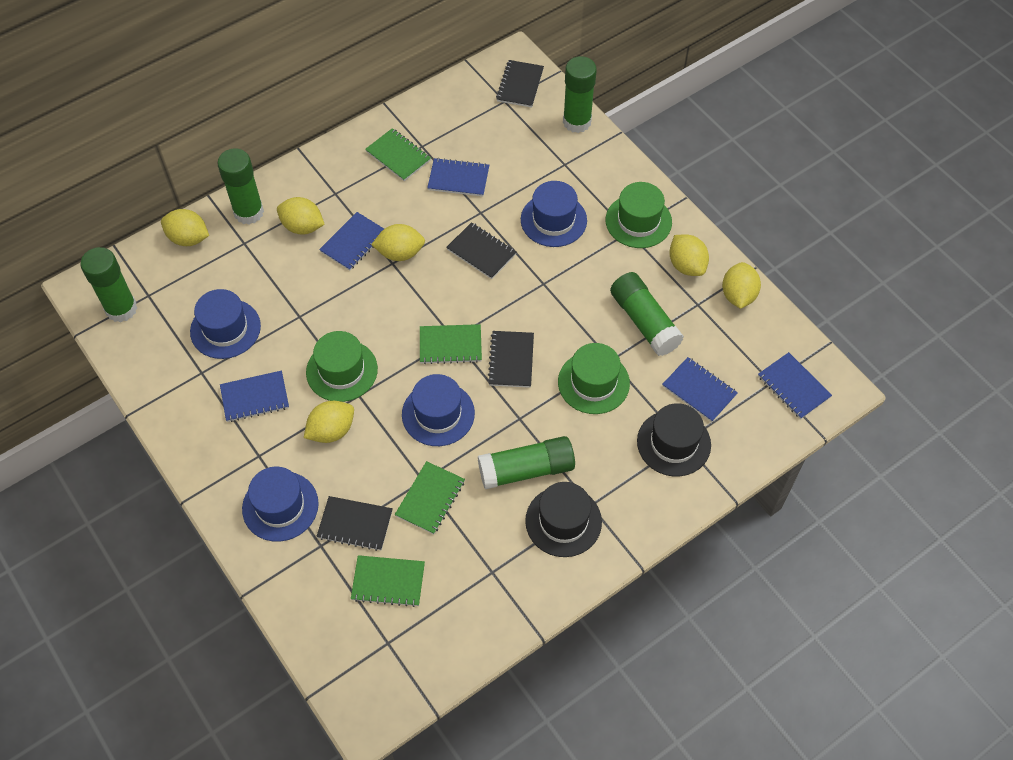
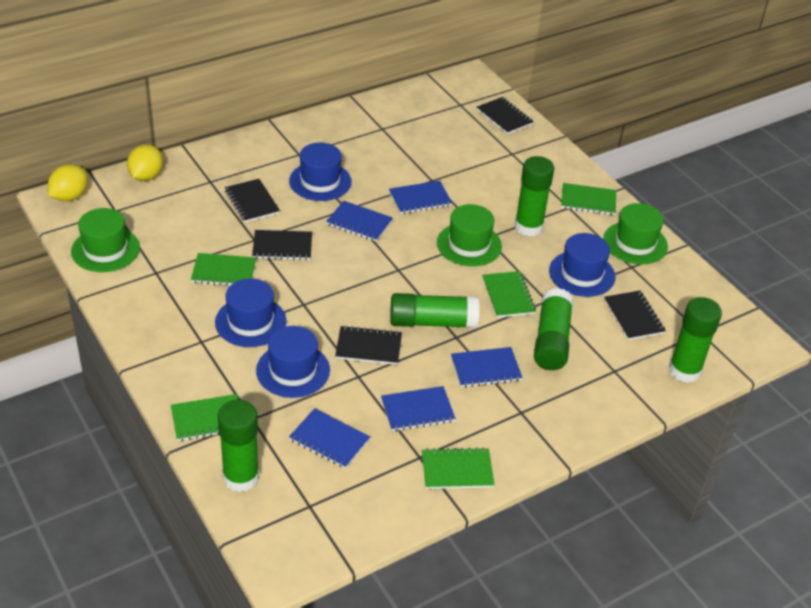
black hat: 2 -> 0
black notebook: 4 -> 5
green notebook: 4 -> 5
yellow lemon: 6 -> 2

